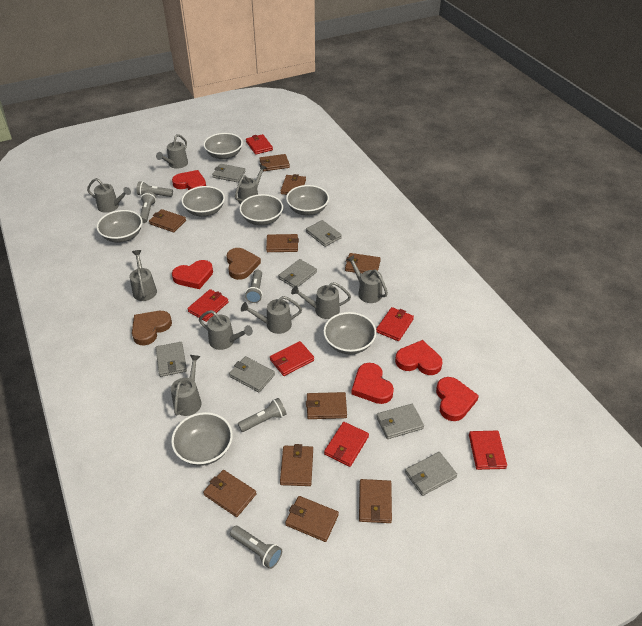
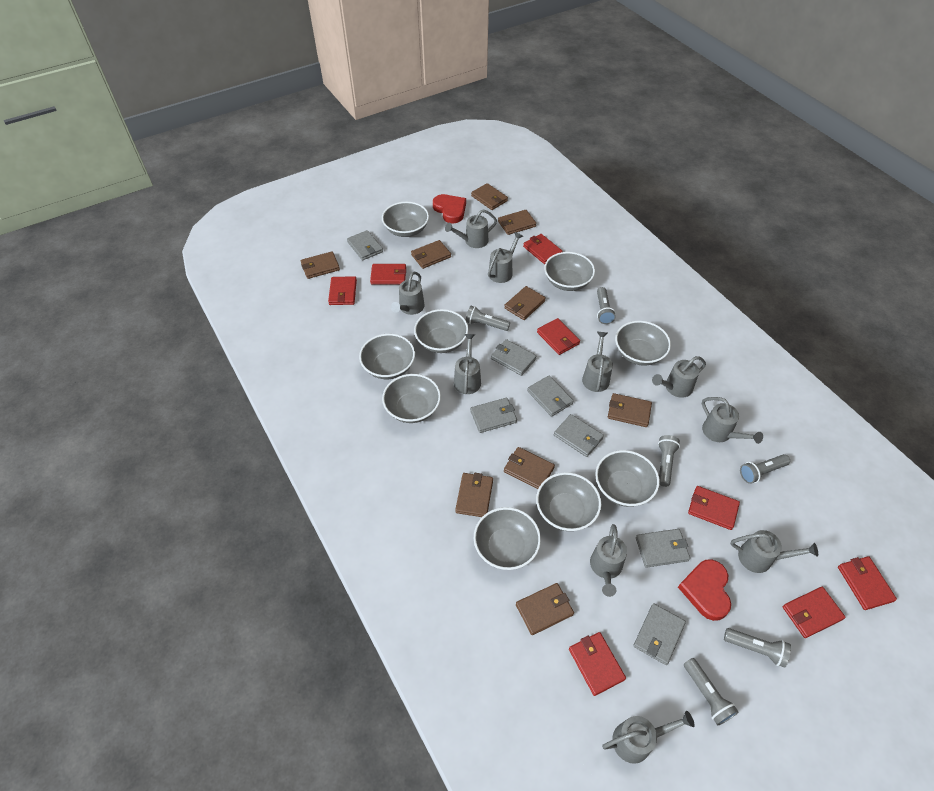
brown heart: 2 -> 0
brown wallet: 10 -> 9
grey bowl: 7 -> 9
grey flashlight: 5 -> 6
grey watering can: 9 -> 10
red heart: 5 -> 2
red wallet: 6 -> 8

